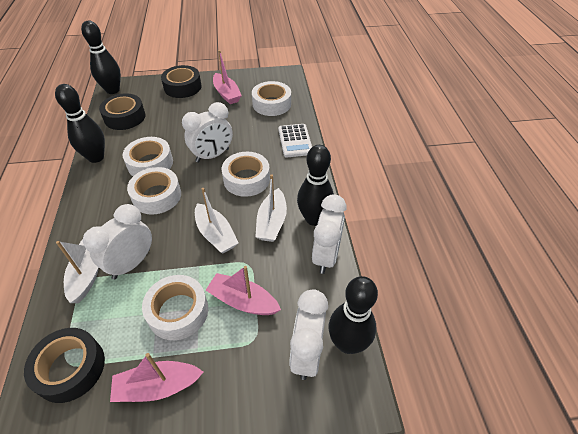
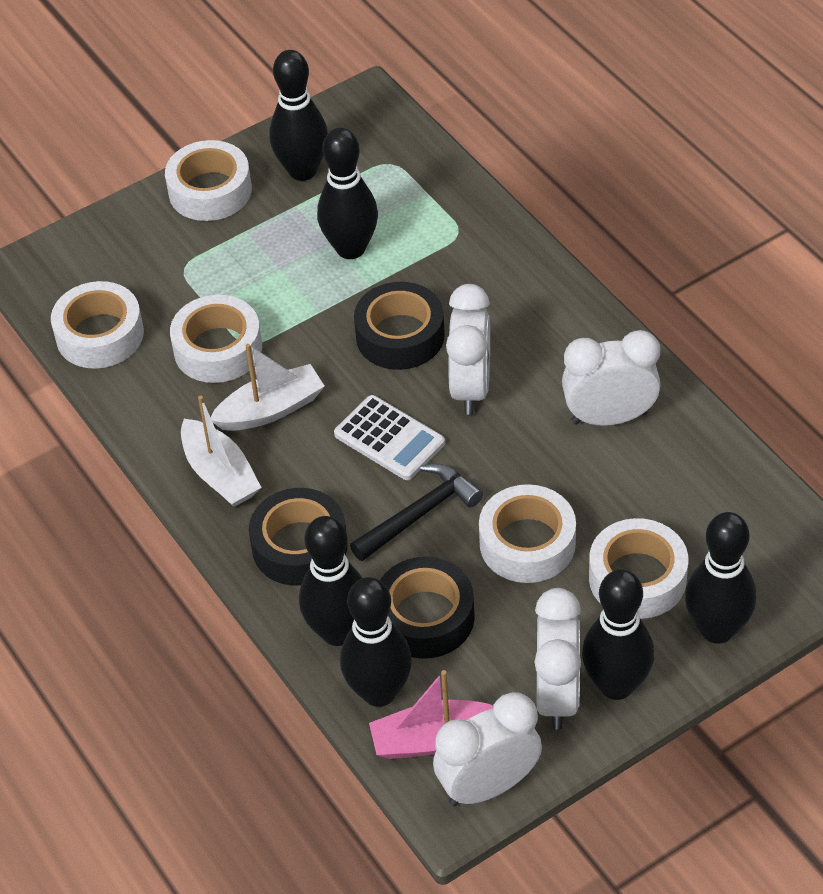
black bowling pin: 4 -> 6
black hammer: 0 -> 1
pink boat: 3 -> 1
white boat: 3 -> 2

